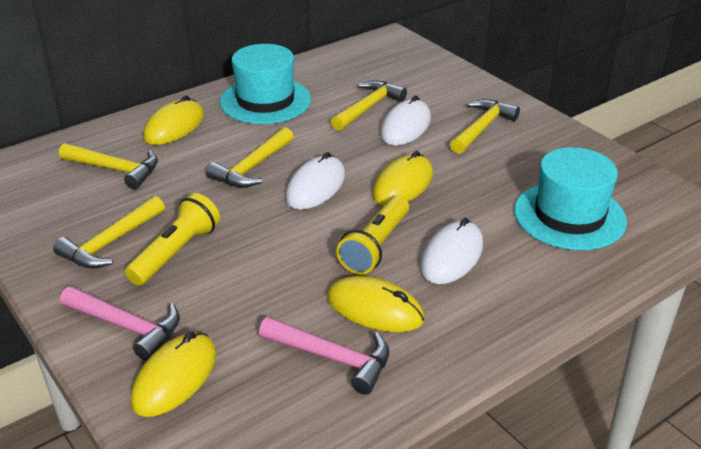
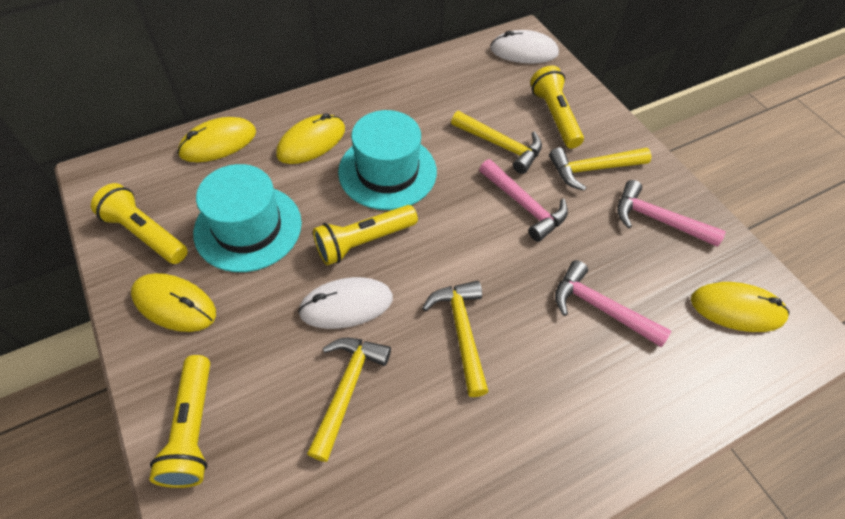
pink hammer: 2 -> 3
white mouse: 3 -> 2
yellow flashlight: 2 -> 4
yellow hammer: 5 -> 4

